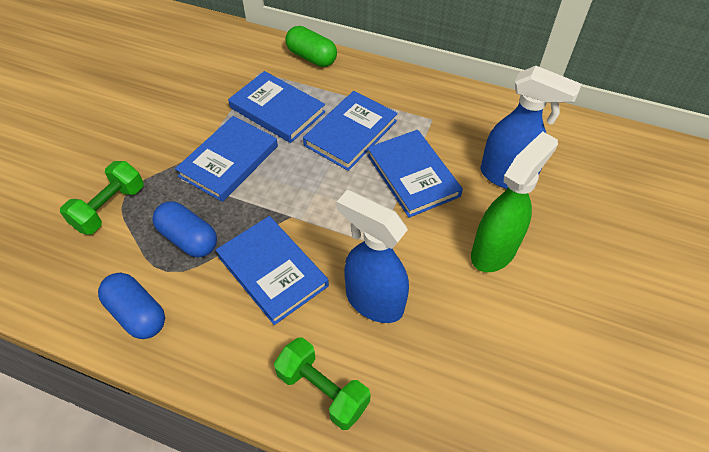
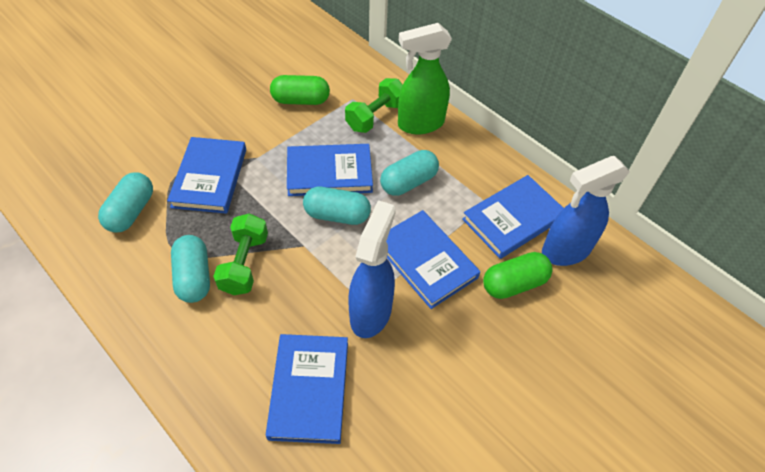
blue capsule: 2 -> 0
green capsule: 1 -> 2
turquoise capsule: 0 -> 4

